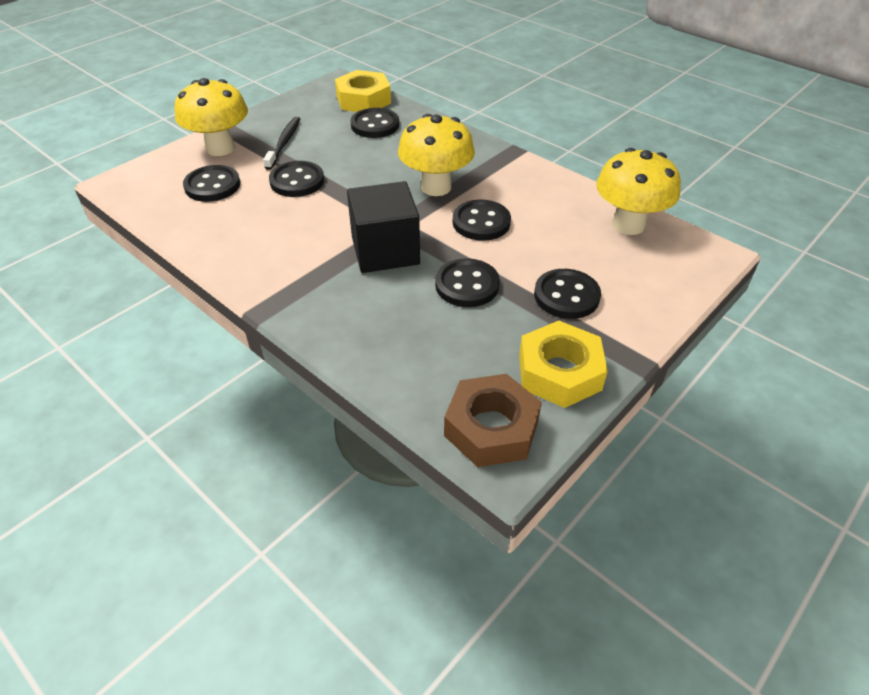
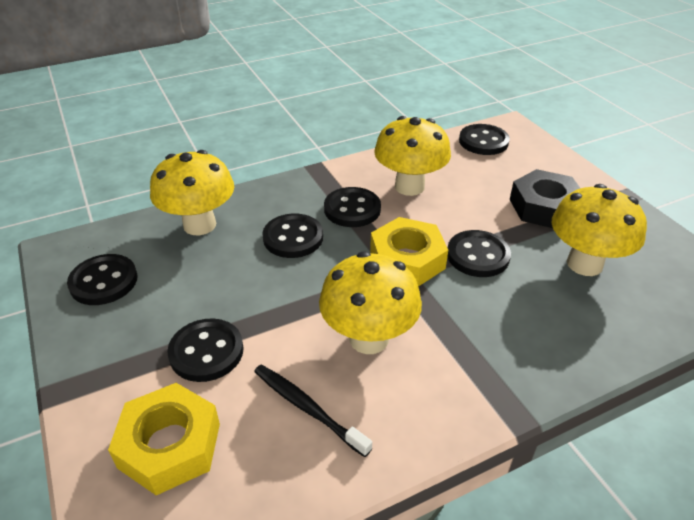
black cube: 1 -> 0
black nut: 0 -> 1
brown nut: 1 -> 0
yellow mushroom: 3 -> 4

